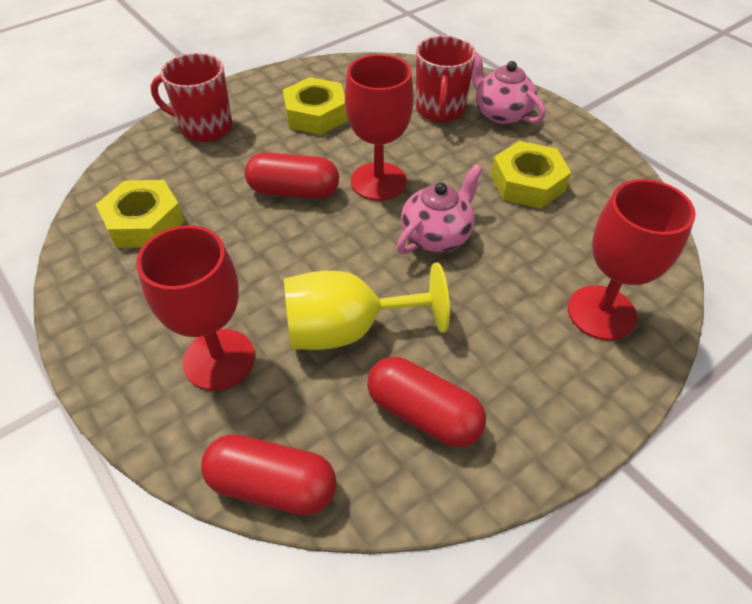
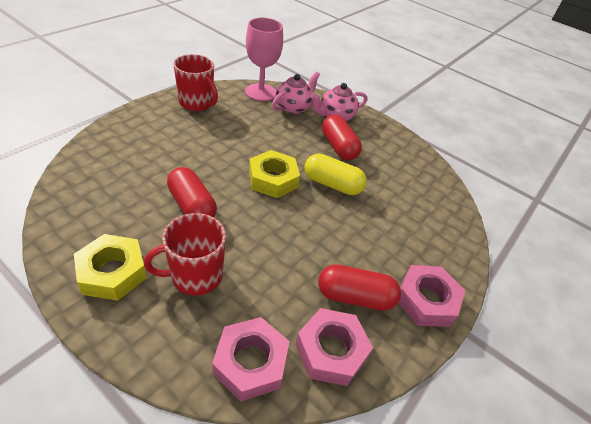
pink goblet: 0 -> 1
pink nut: 0 -> 3
red goblet: 3 -> 0
yellow capsule: 0 -> 1
yellow goblet: 1 -> 0
yellow nut: 3 -> 2

